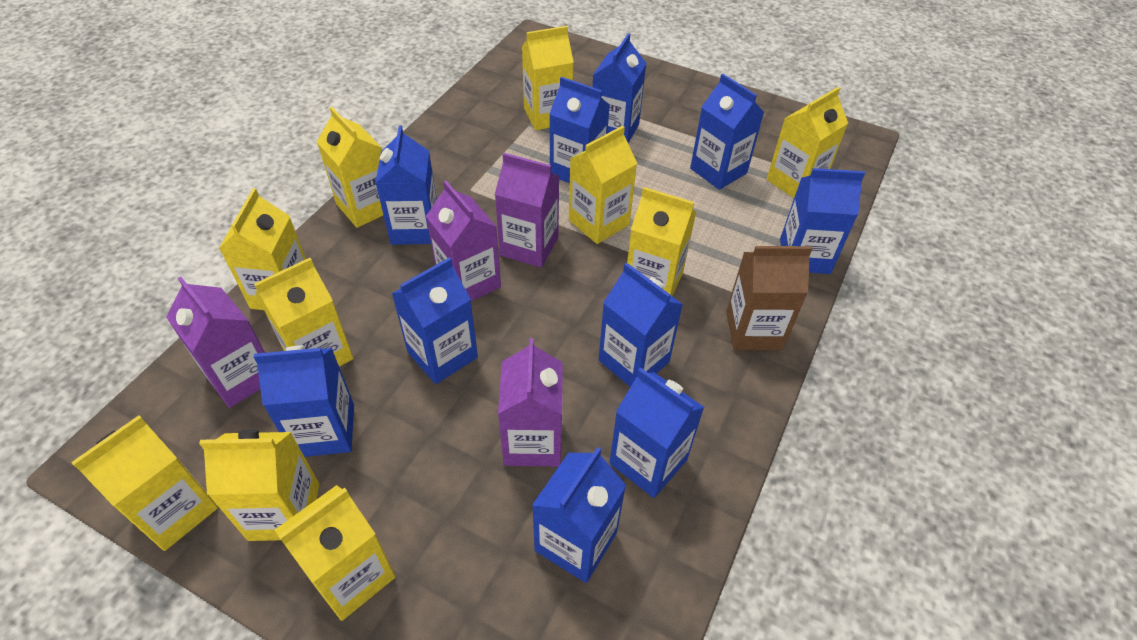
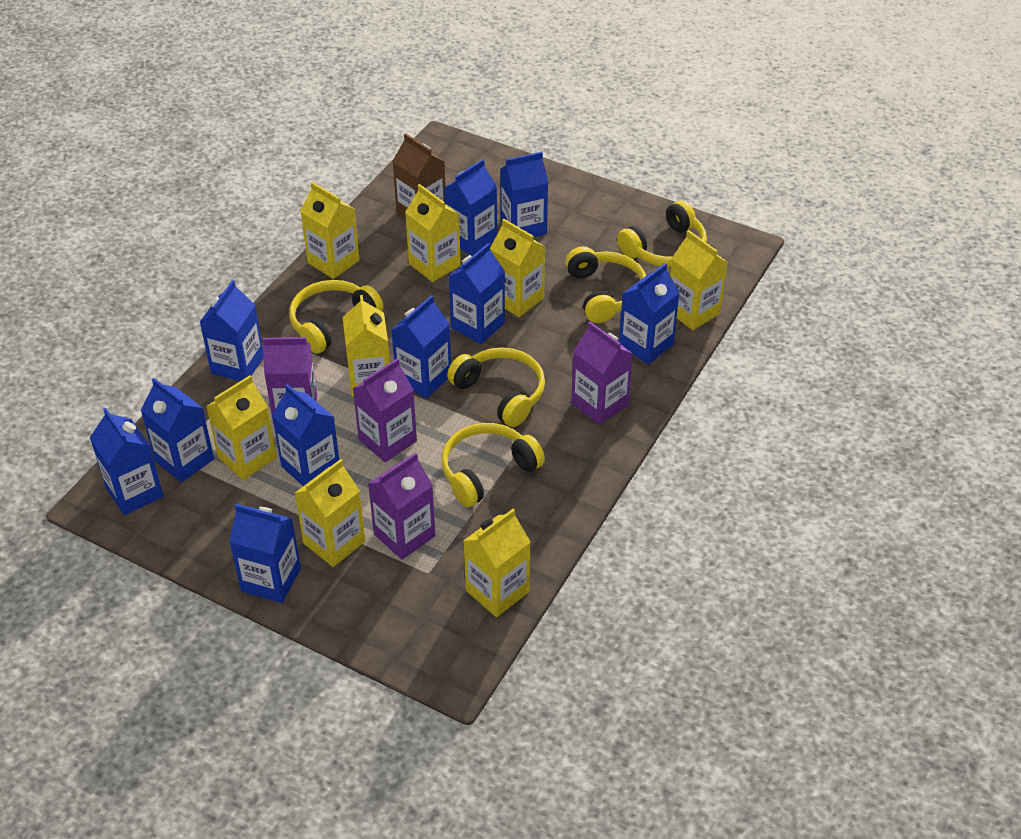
yellow carton: 10 -> 8
yellow headphones: 0 -> 5

